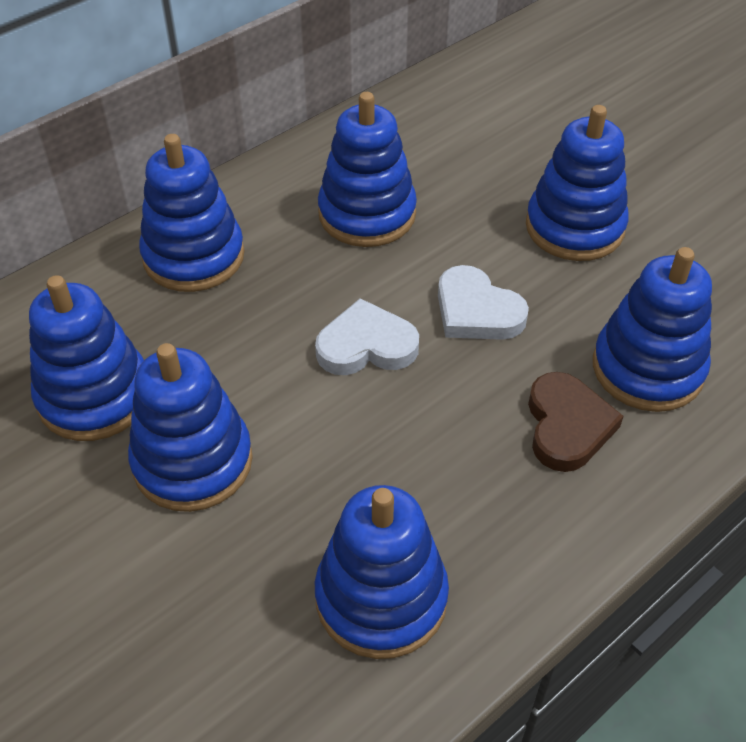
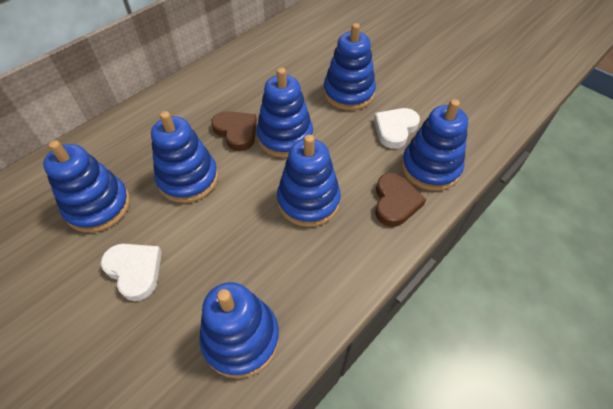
brown heart: 1 -> 2

